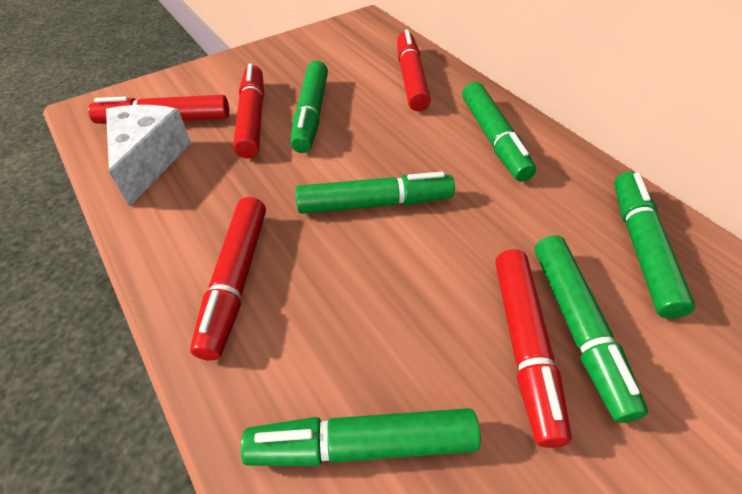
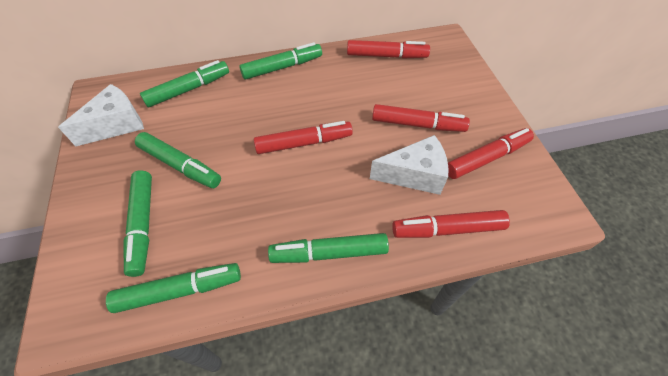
white cheese: 1 -> 2

